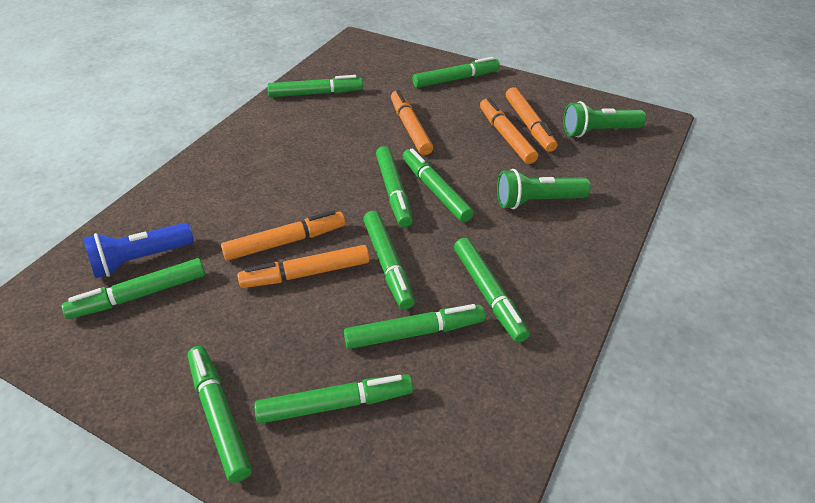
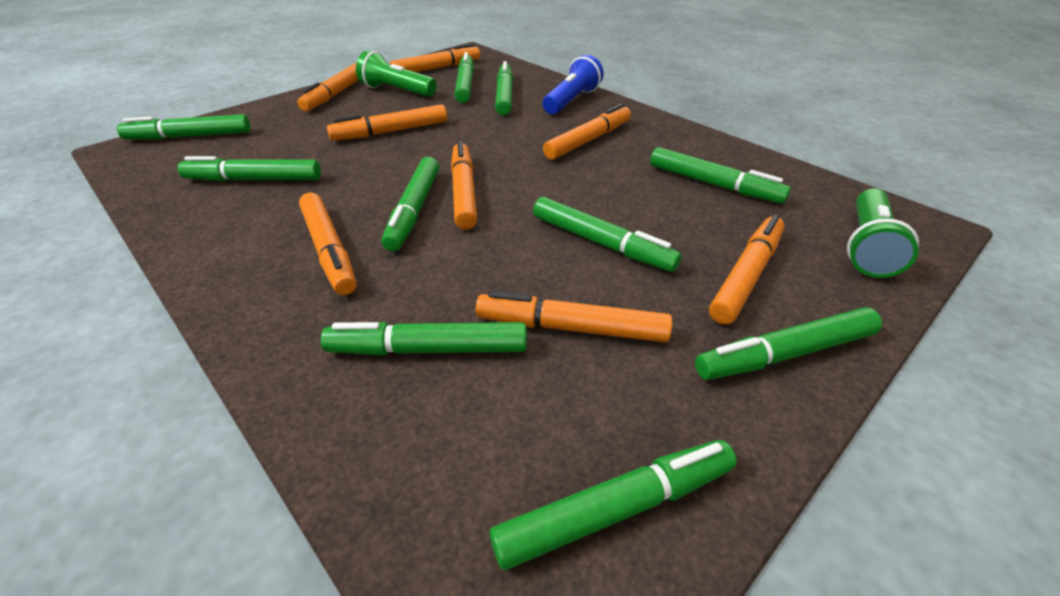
orange marker: 5 -> 8

